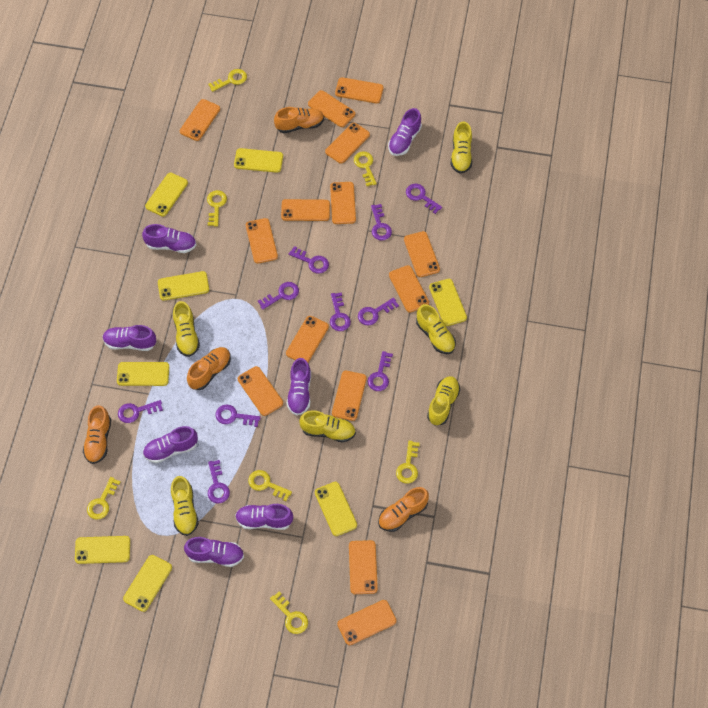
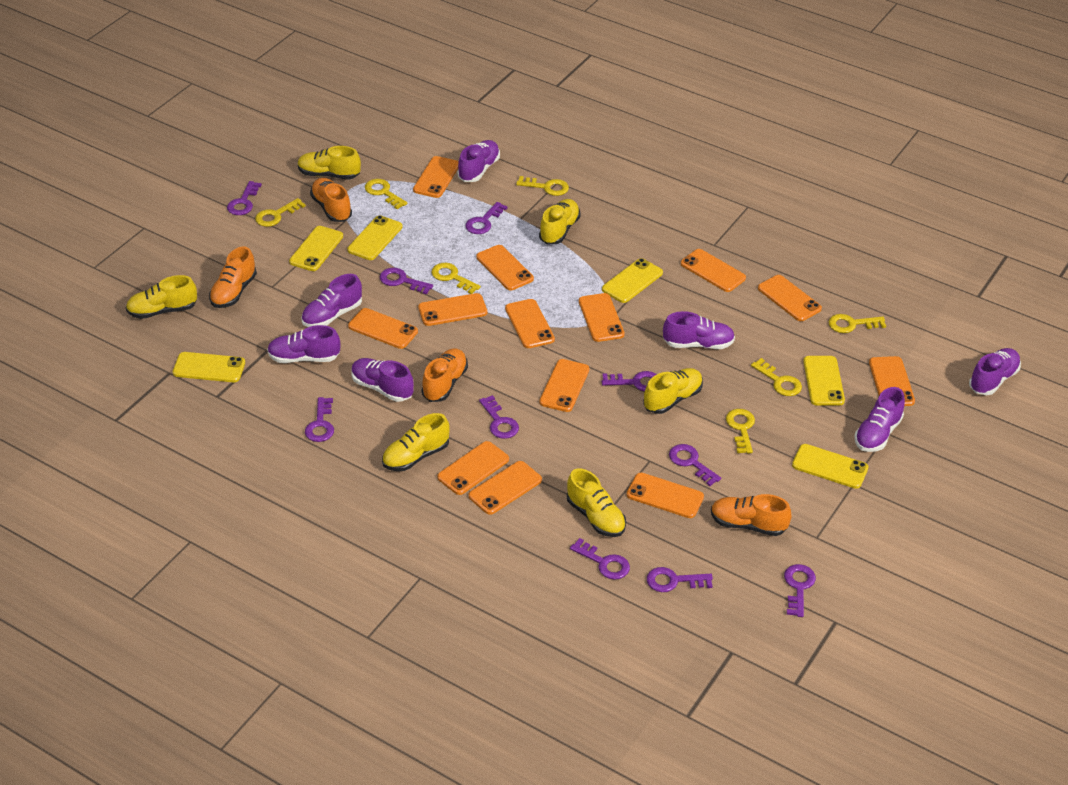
orange phone: 14 -> 13
yellow phone: 8 -> 6

